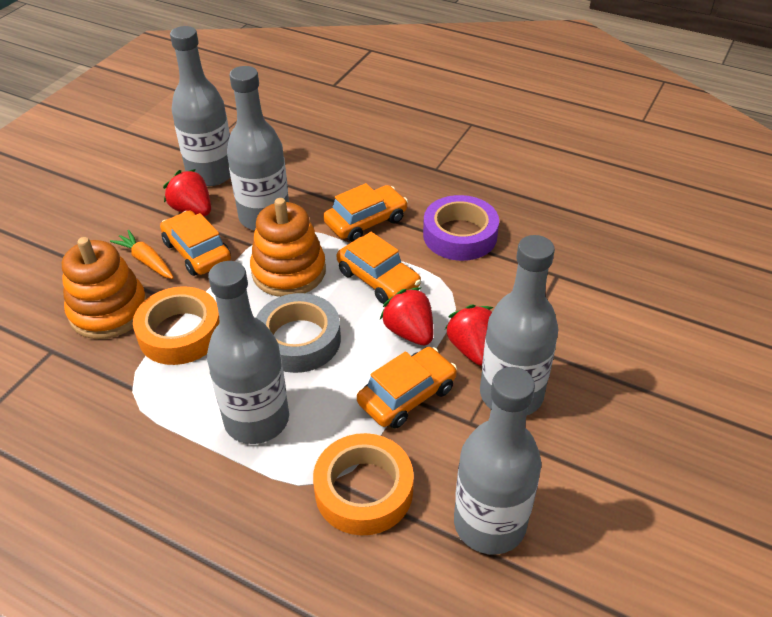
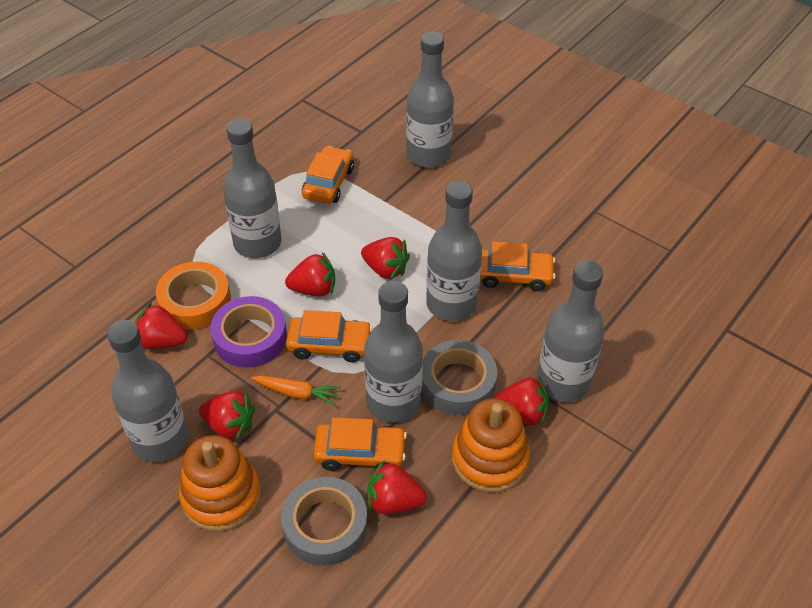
grey bottle: 5 -> 6
grey tape: 1 -> 2
orange tape: 2 -> 1
red strawberry: 3 -> 6

